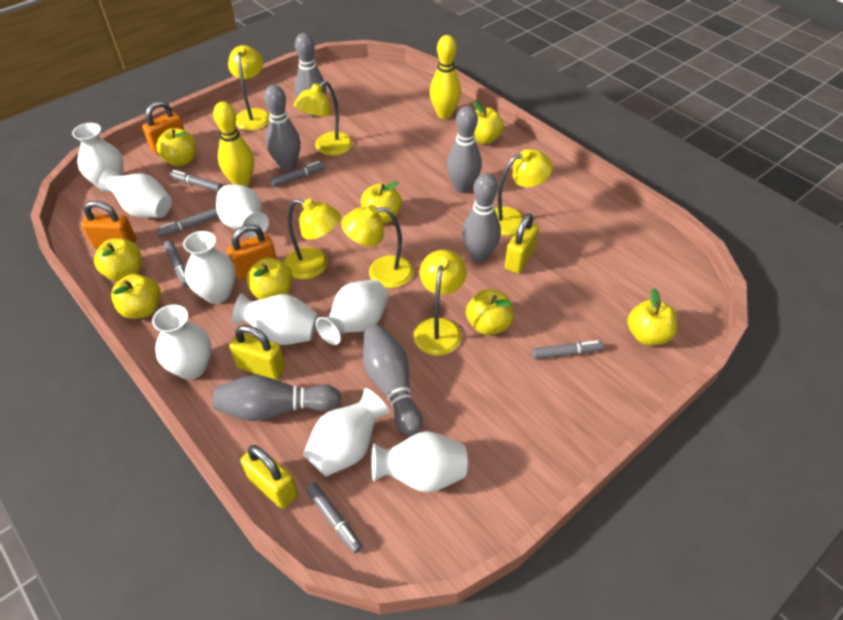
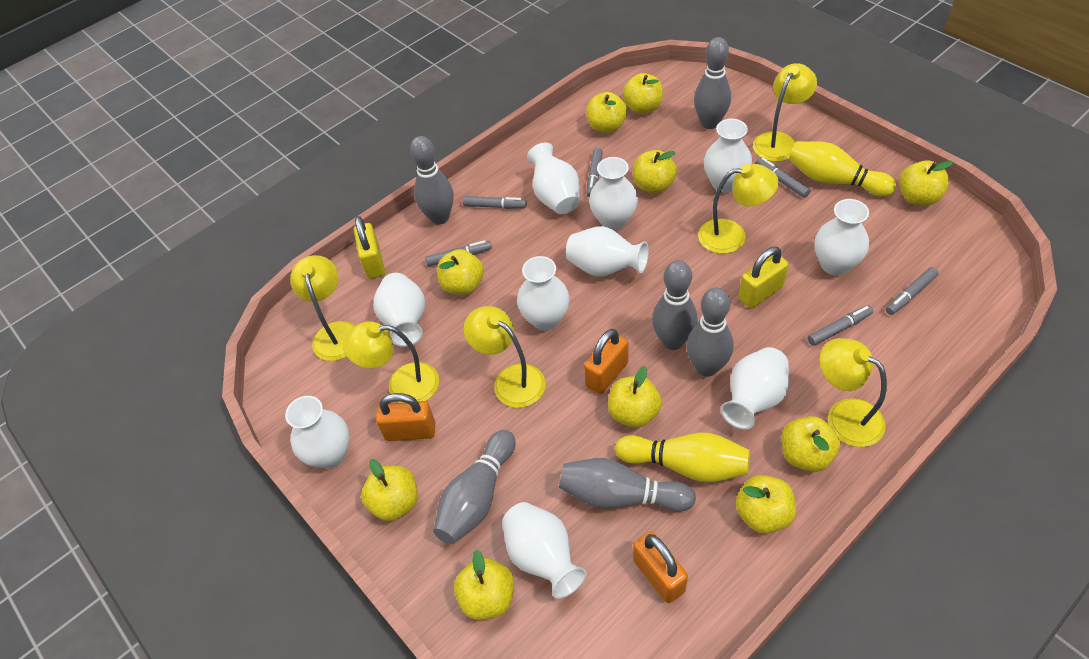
white vase: 9 -> 10
yellow apple: 8 -> 10
yellow padlock: 3 -> 2

